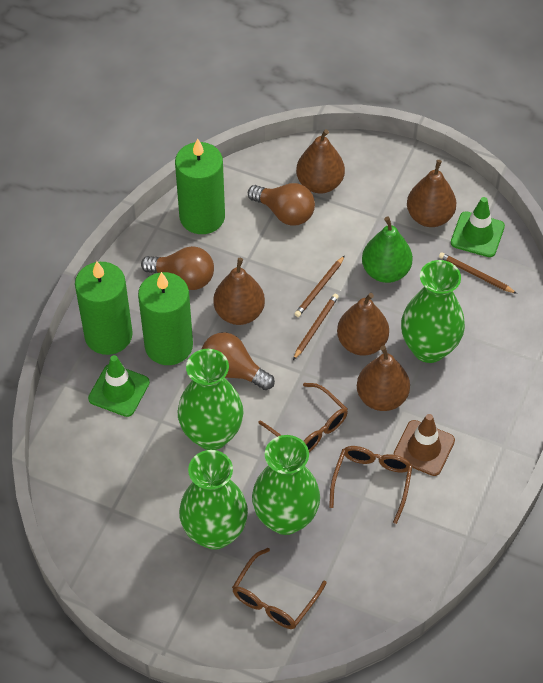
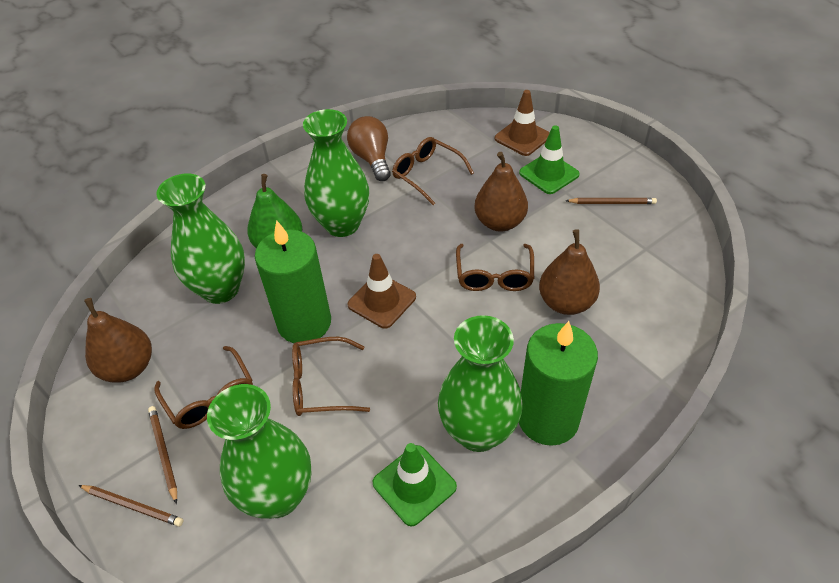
brown glasses: 3 -> 4
brown light bulb: 3 -> 1
brown pear: 5 -> 3
brown traffic cone: 1 -> 2
green candle: 3 -> 2

